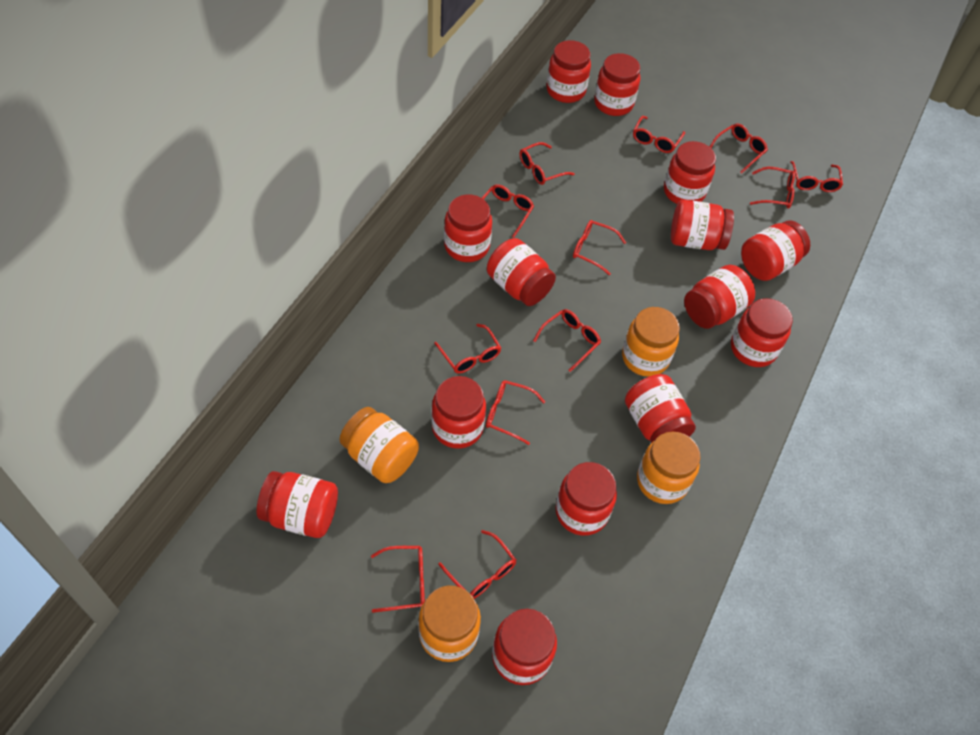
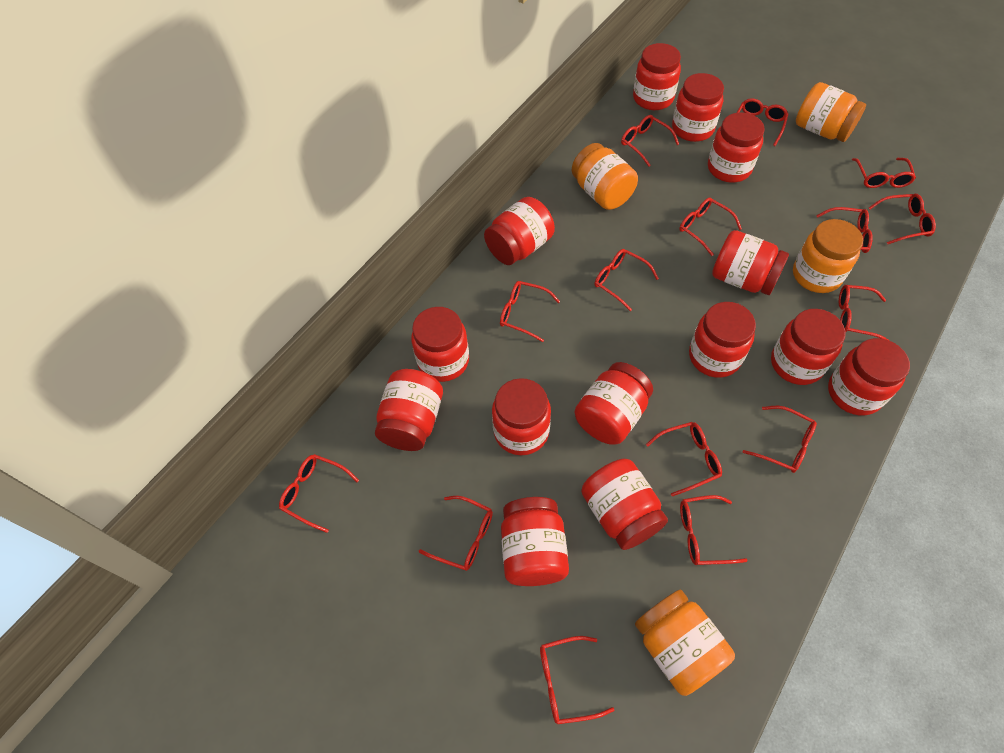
red glasses: 12 -> 15

